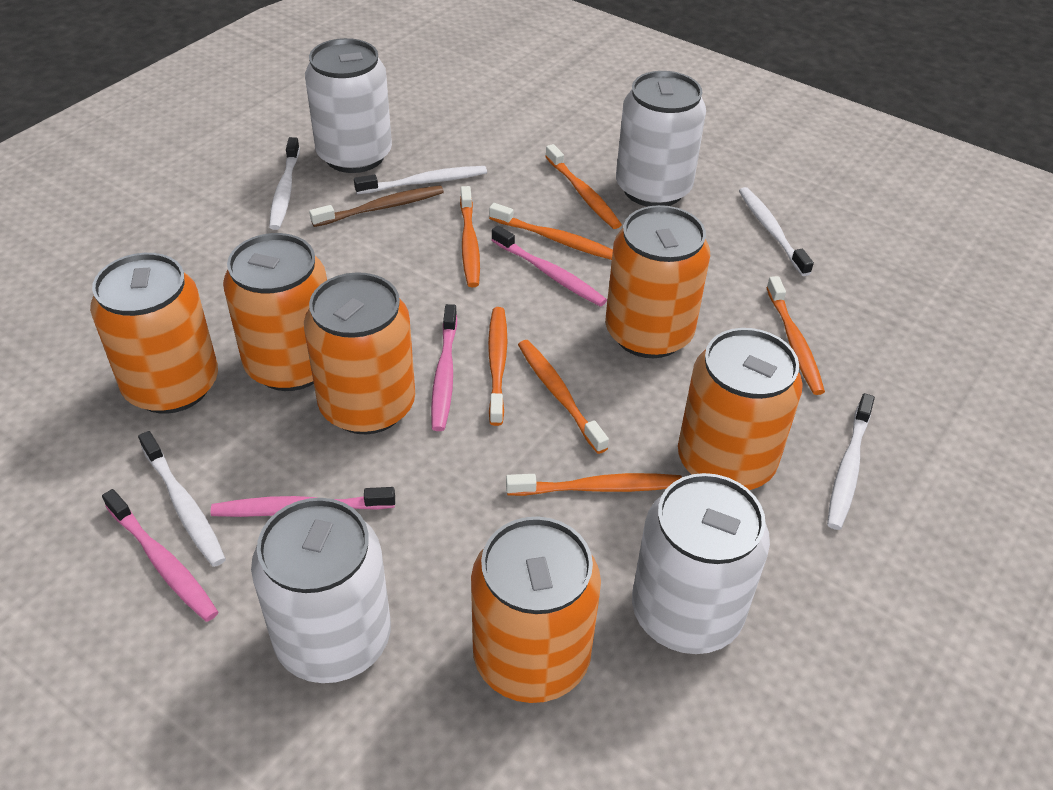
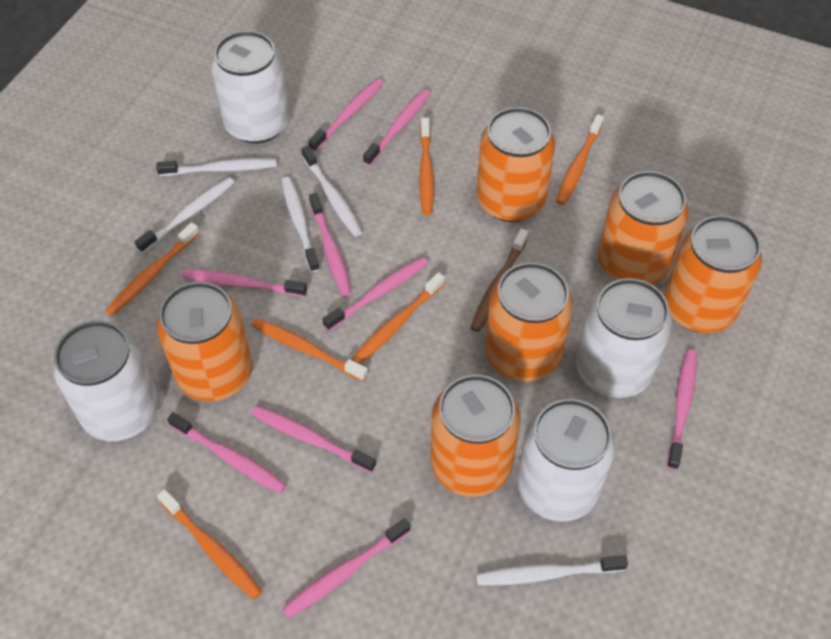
orange toothbrush: 7 -> 6
pink toothbrush: 4 -> 9

